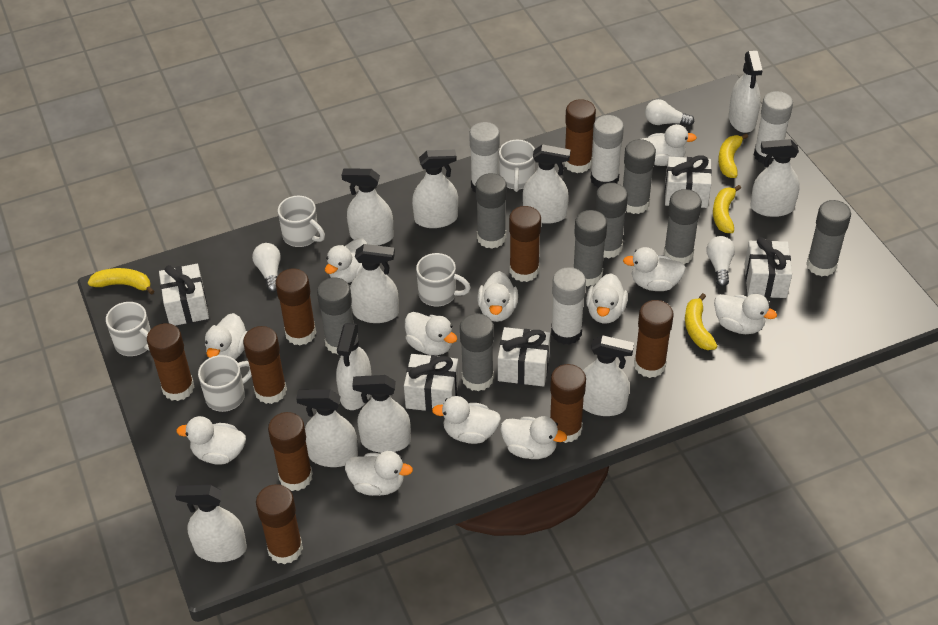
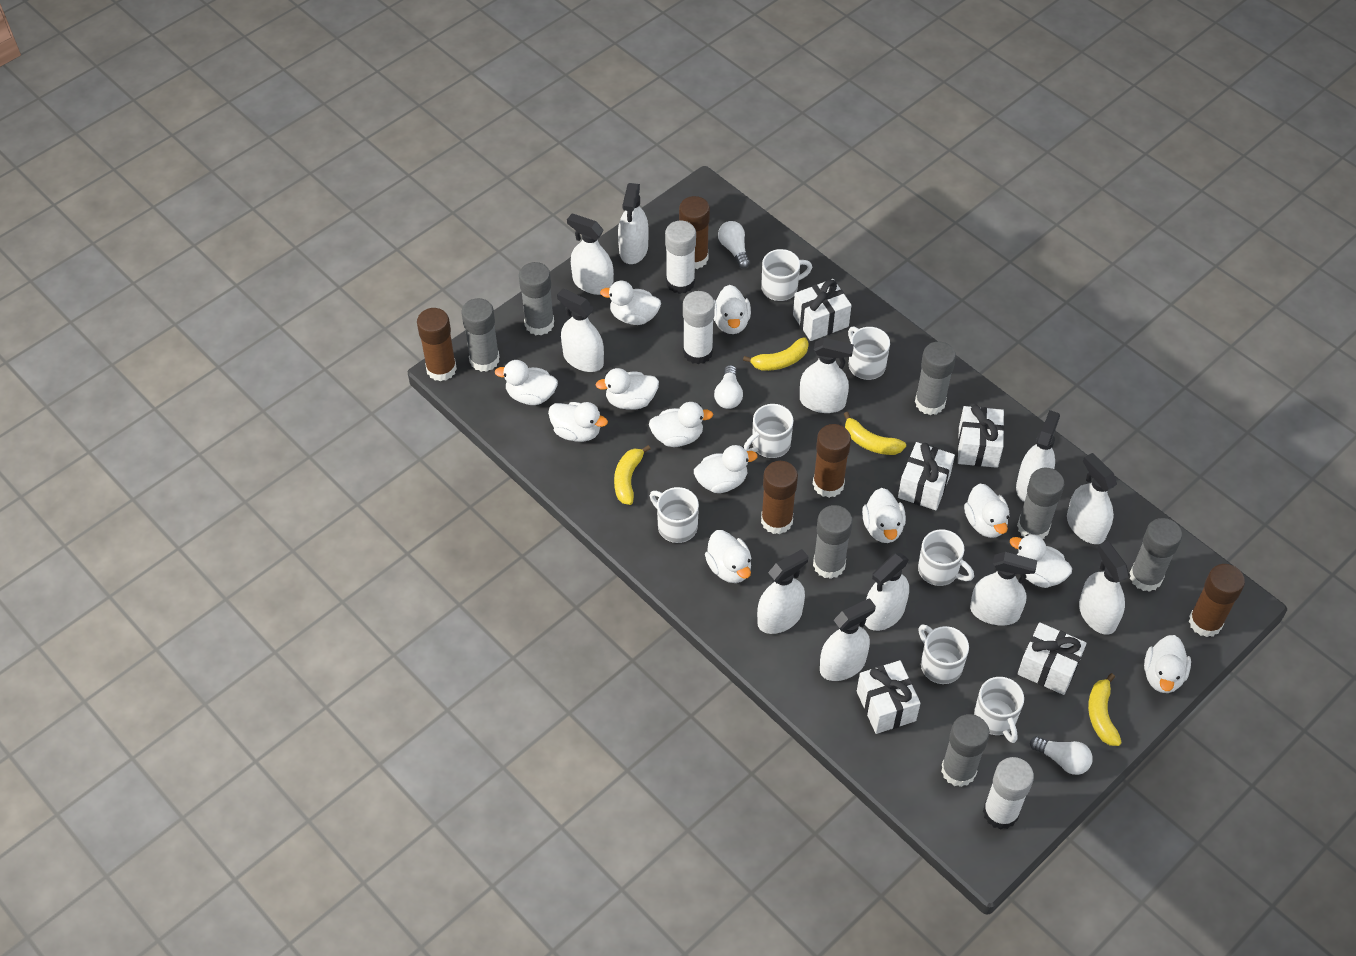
brown glue stick: 9 -> 5
grey glue stick: 8 -> 7
white glue stick: 4 -> 3
white mug: 5 -> 7

